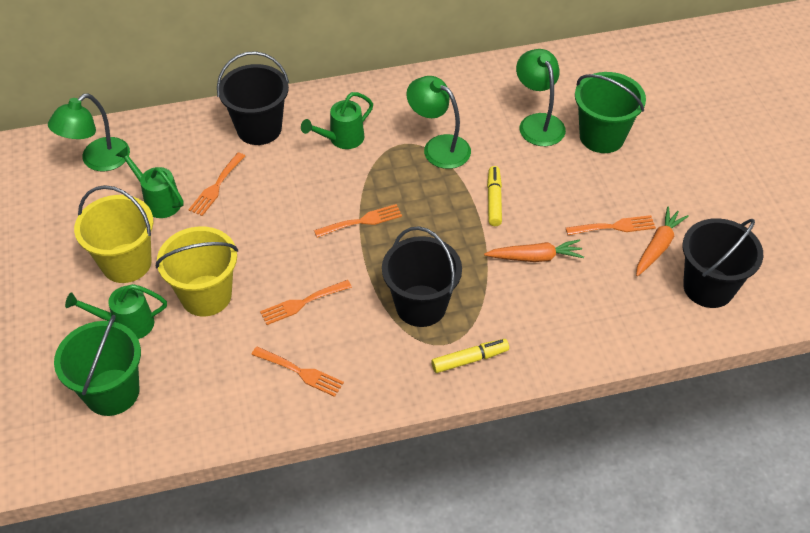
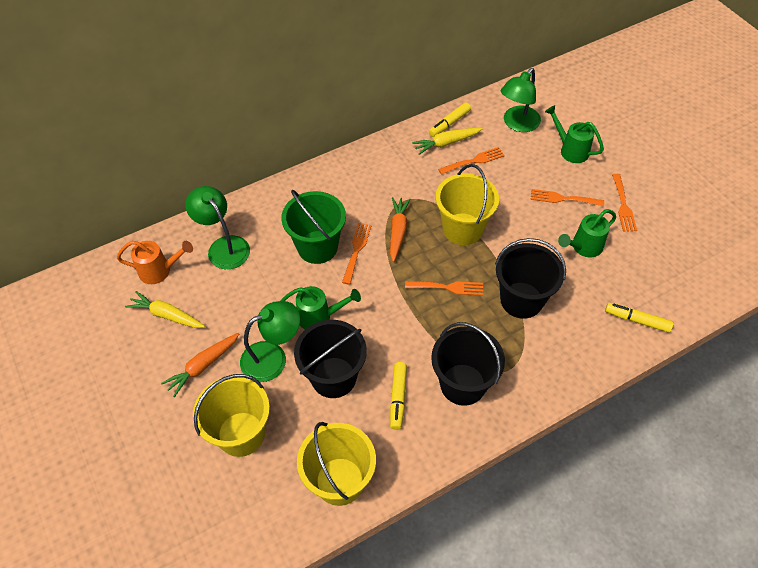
green bucket: 2 -> 1
orange watering can: 0 -> 1
yellow bucket: 2 -> 3
yellow carrot: 0 -> 2
yellow marker: 2 -> 3

